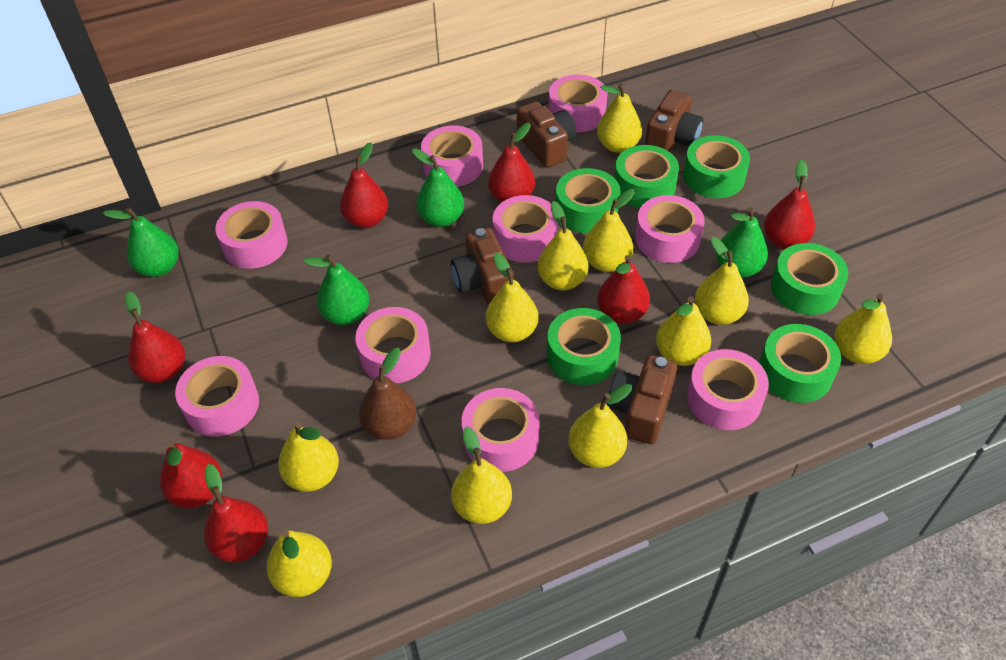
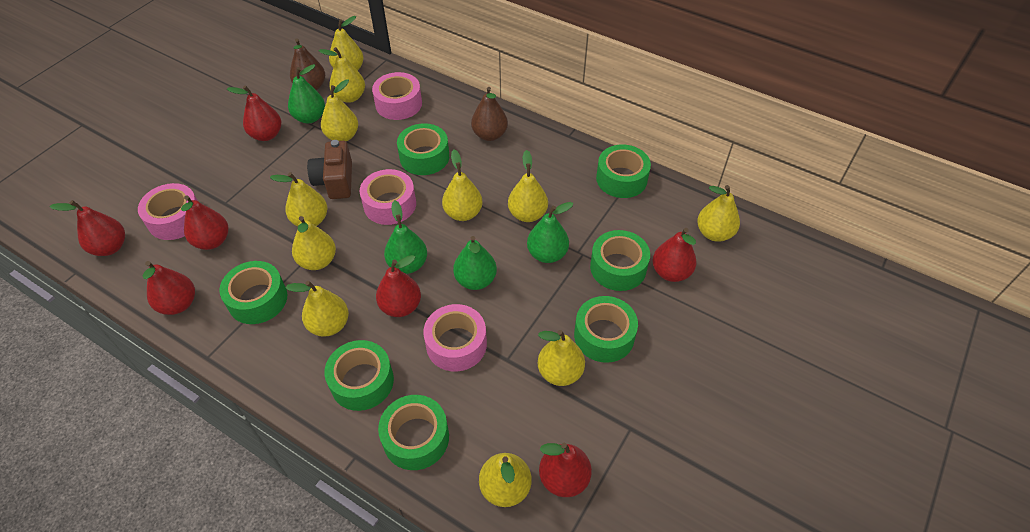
brown camera: 4 -> 1
brown pear: 1 -> 2
green tape: 6 -> 7
pink tape: 9 -> 4

